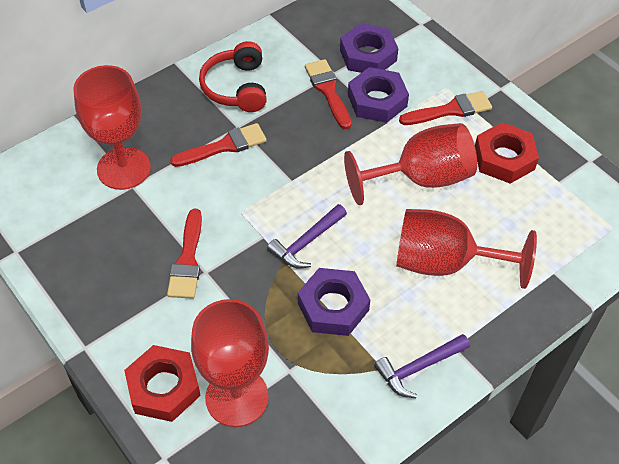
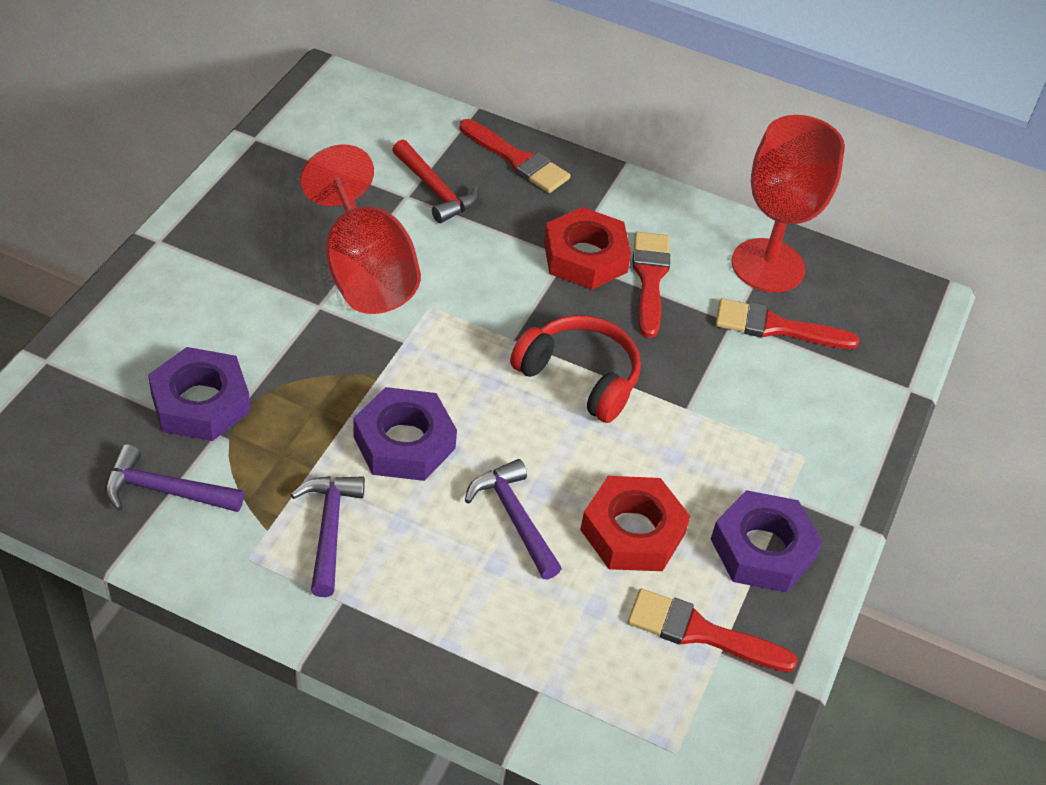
purple hammer: 2 -> 3
red goblet: 4 -> 2
red hammer: 0 -> 1

